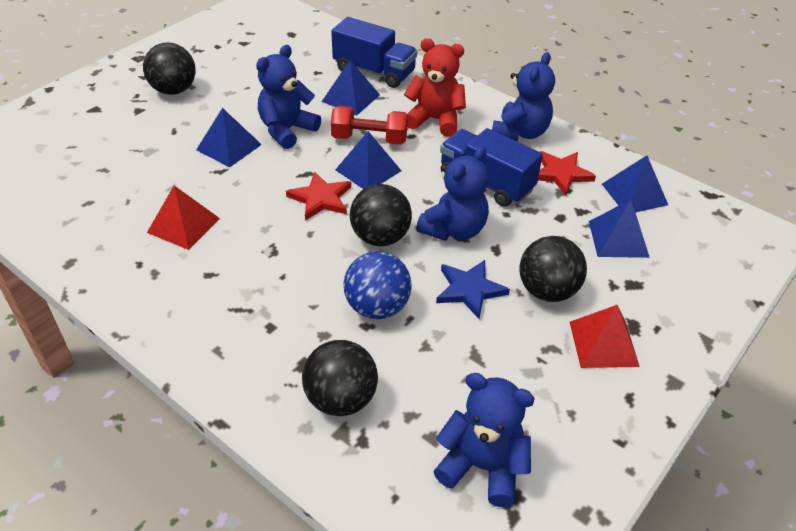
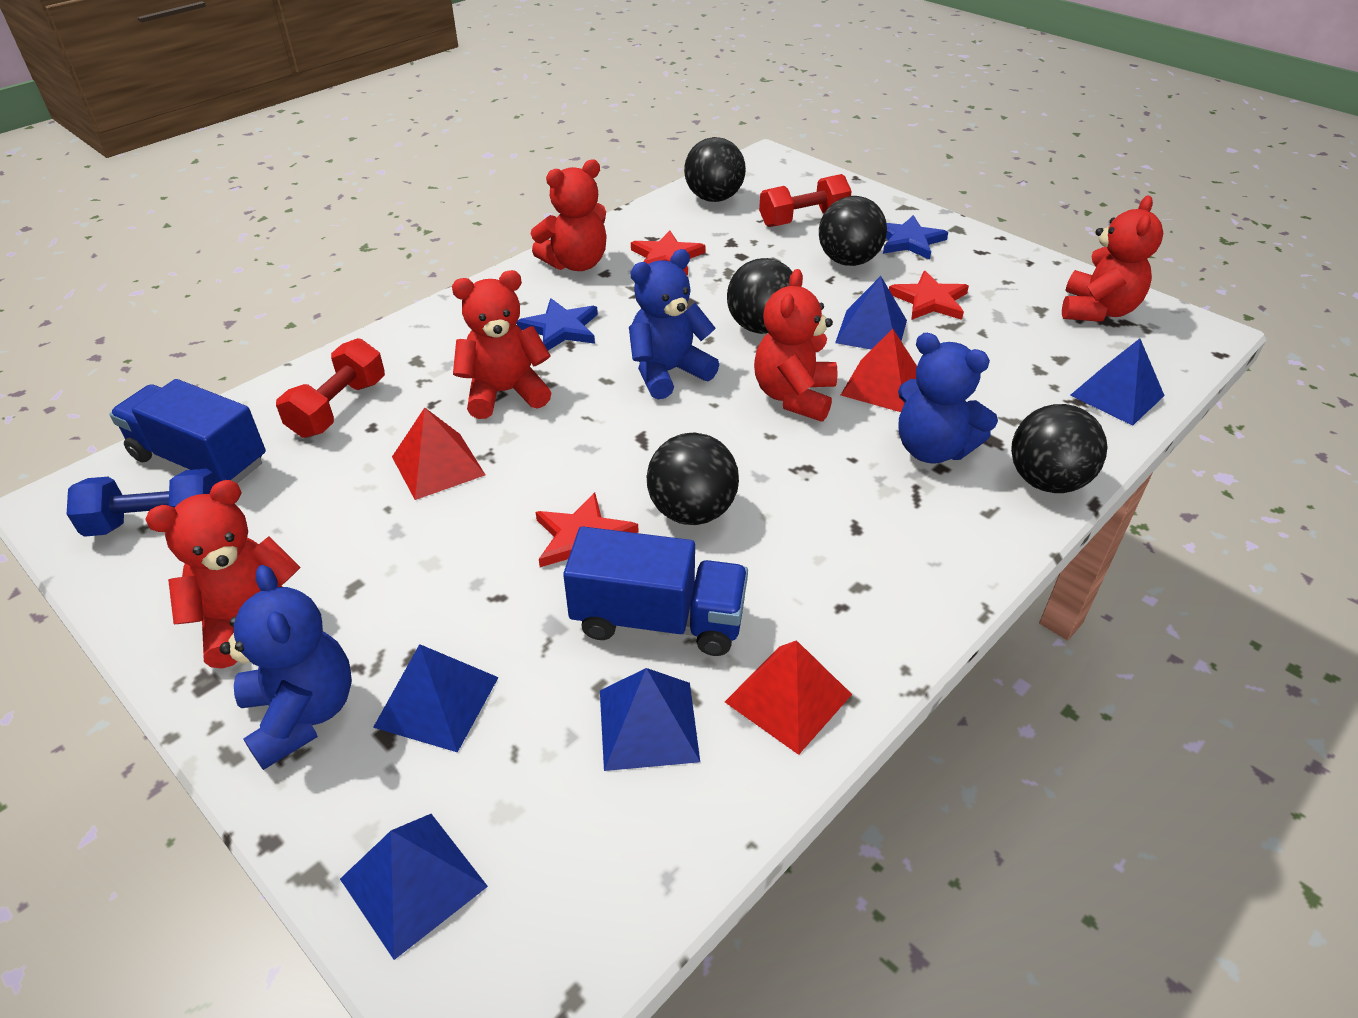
black ball: 4 -> 5
blue ball: 1 -> 0
blue dumbbell: 0 -> 1
blue star: 1 -> 2
blue teddy bear: 4 -> 3
red dumbbell: 1 -> 2
red pyramid: 2 -> 3
red star: 2 -> 3
red teddy bear: 1 -> 5

